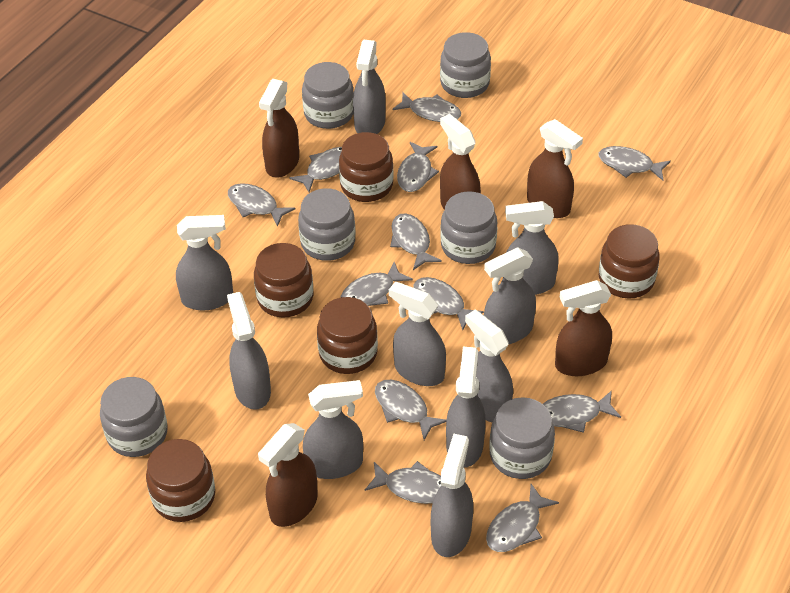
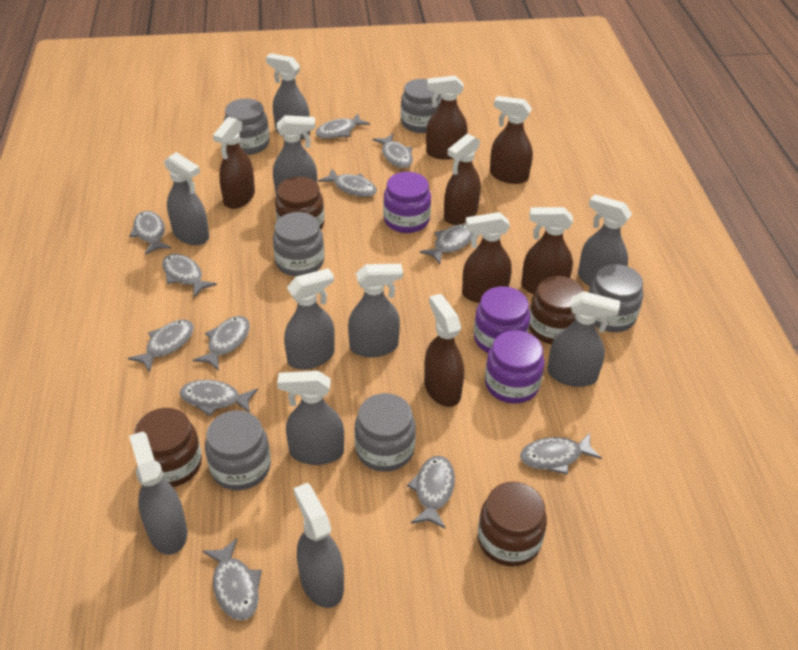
brown jar: 5 -> 4
brown spray bottle: 5 -> 7
purple jar: 0 -> 3

